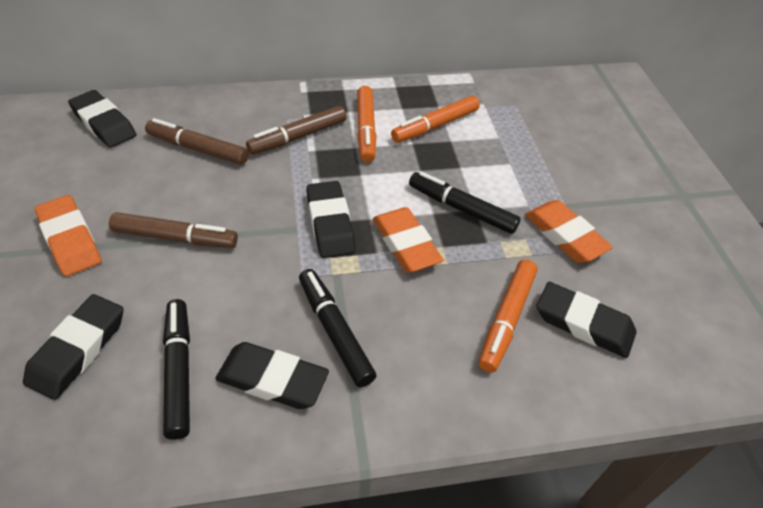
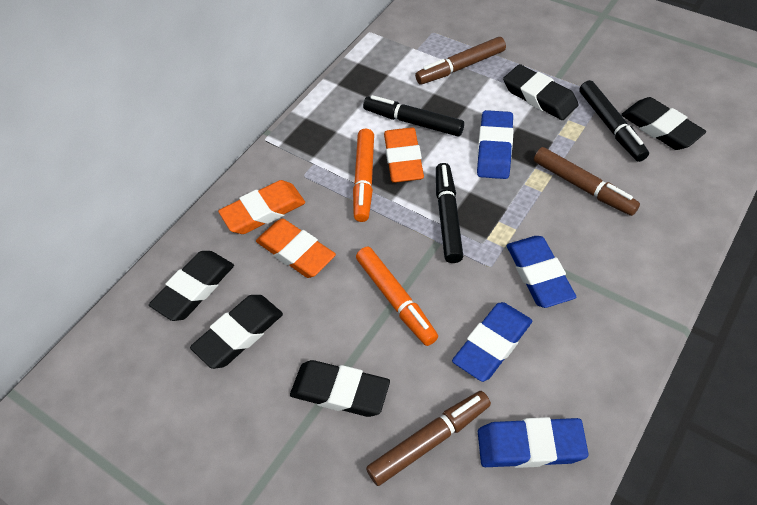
blue eraser: 0 -> 4
orange marker: 3 -> 2

